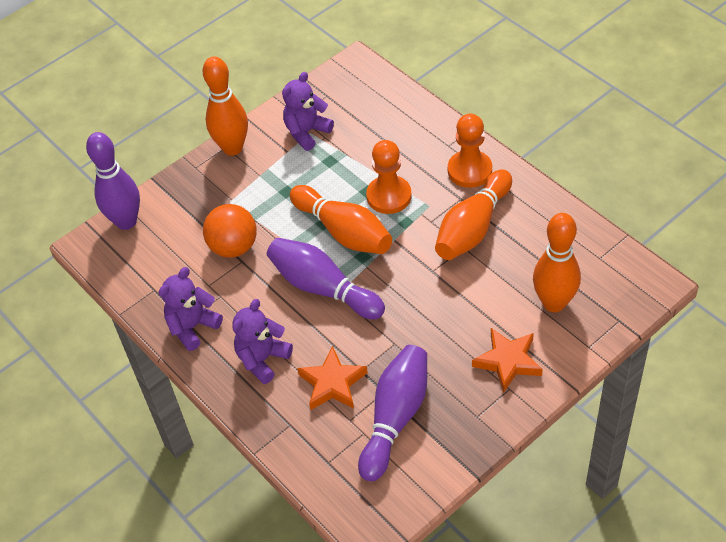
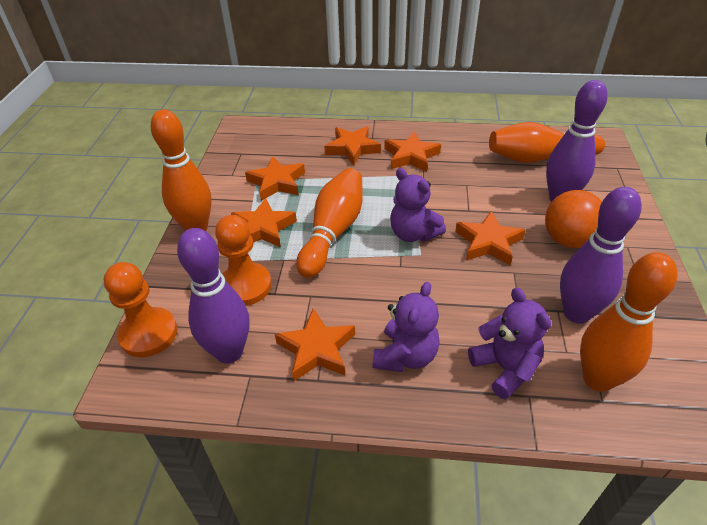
orange star: 2 -> 6

